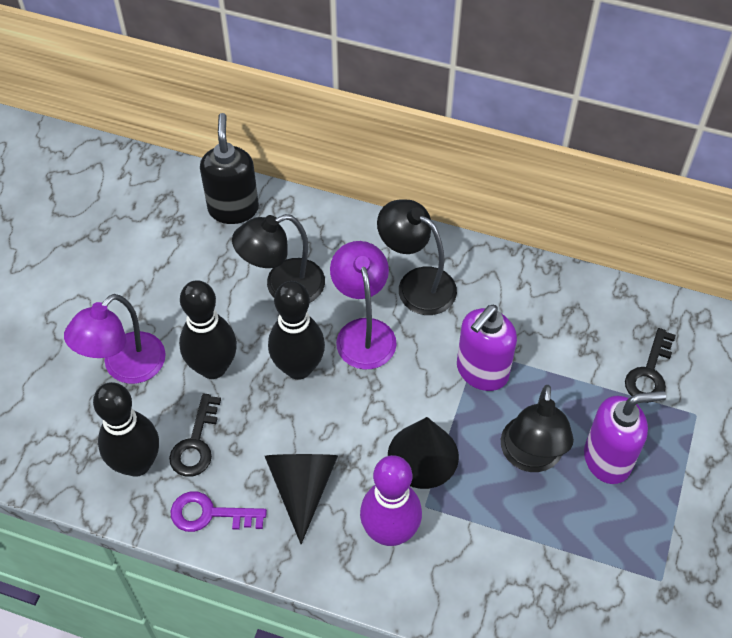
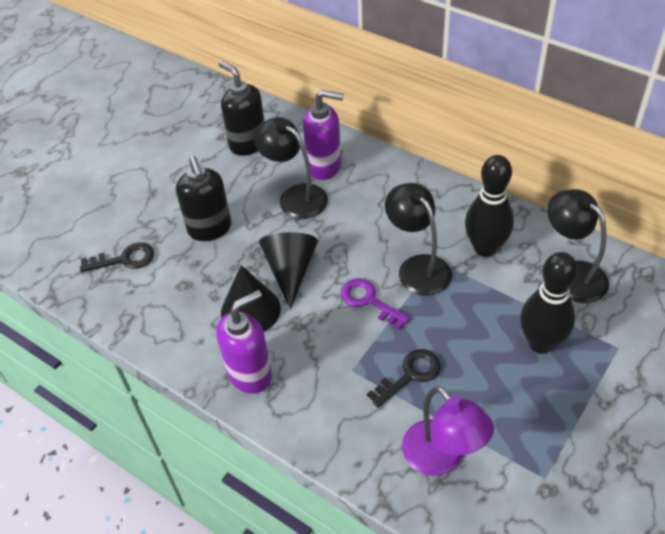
black bowling pin: 3 -> 2
black soap dispenser: 1 -> 2
purple bowling pin: 1 -> 0
purple lamp: 2 -> 1

